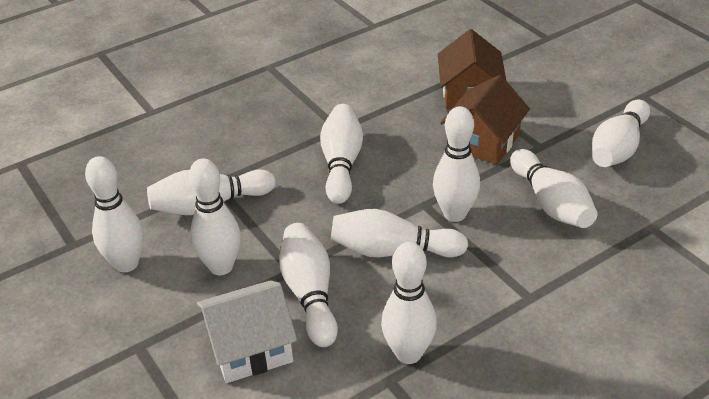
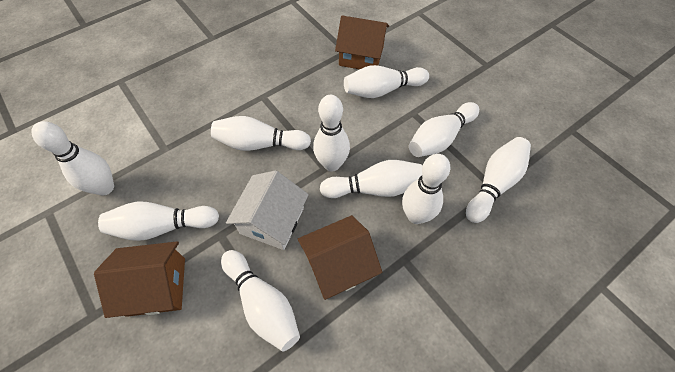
brown house: 2 -> 3

